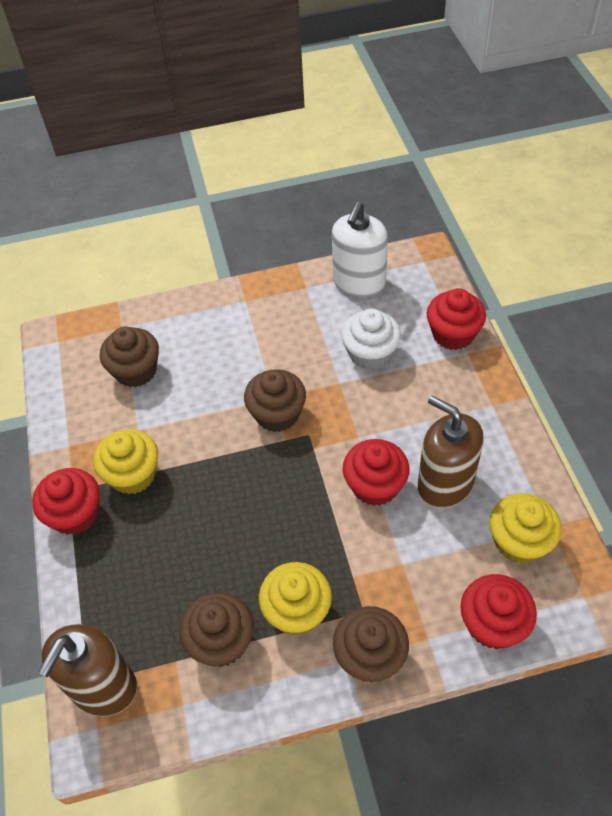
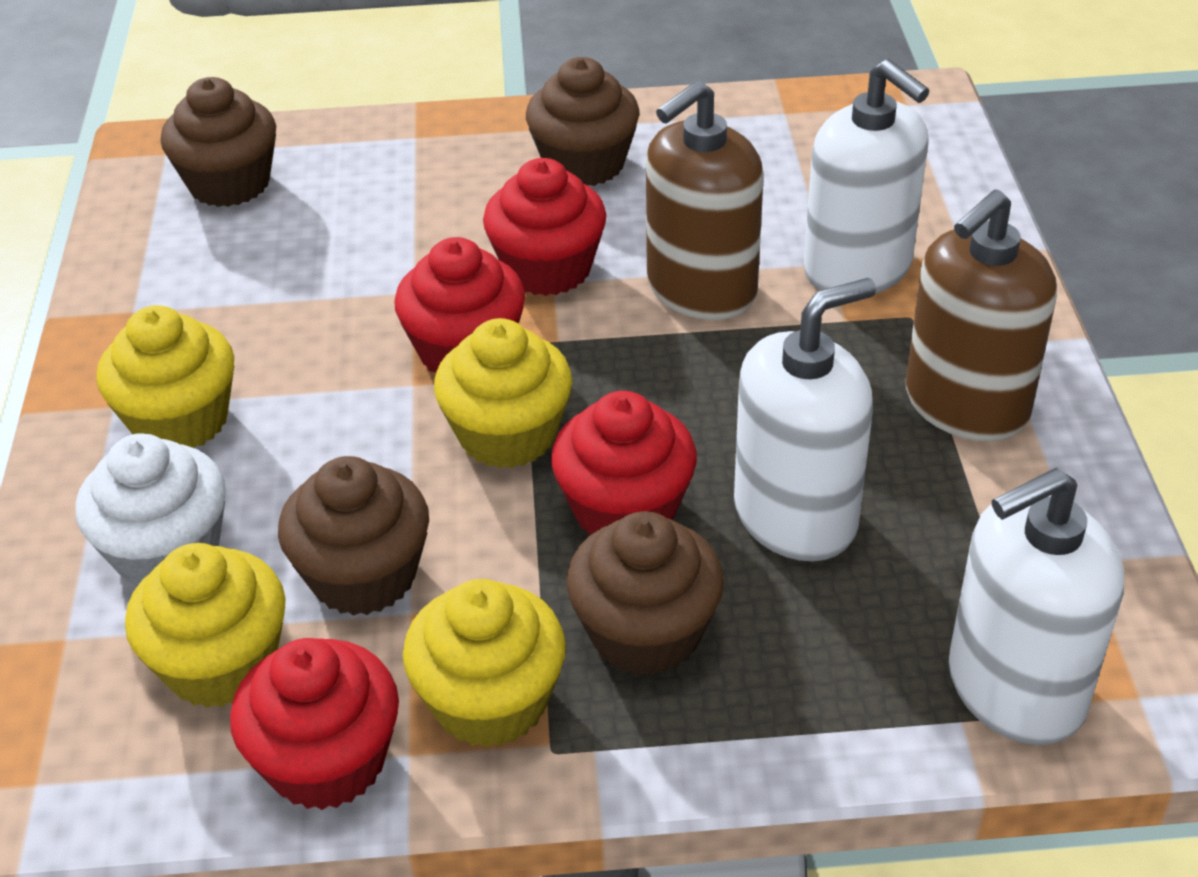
white soap dispenser: 1 -> 3
yellow cupcake: 3 -> 4

